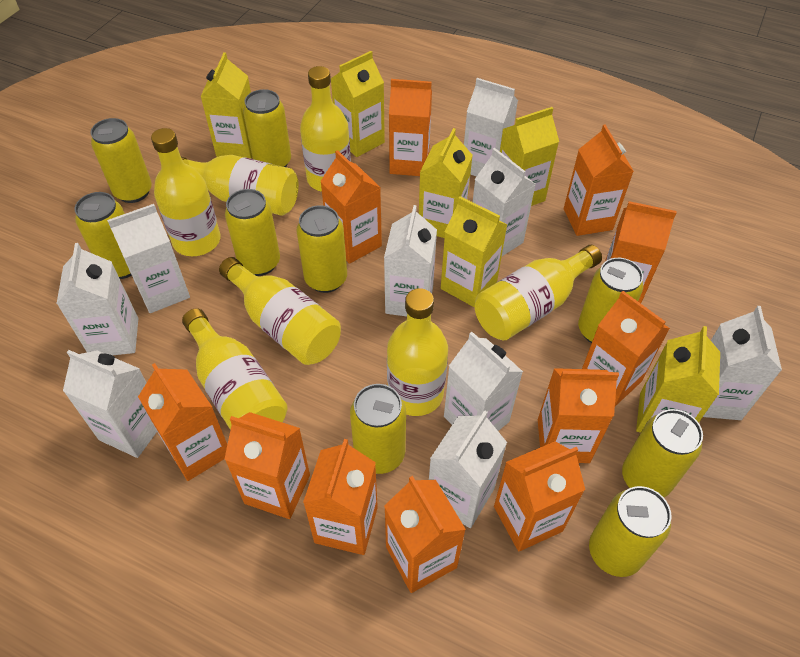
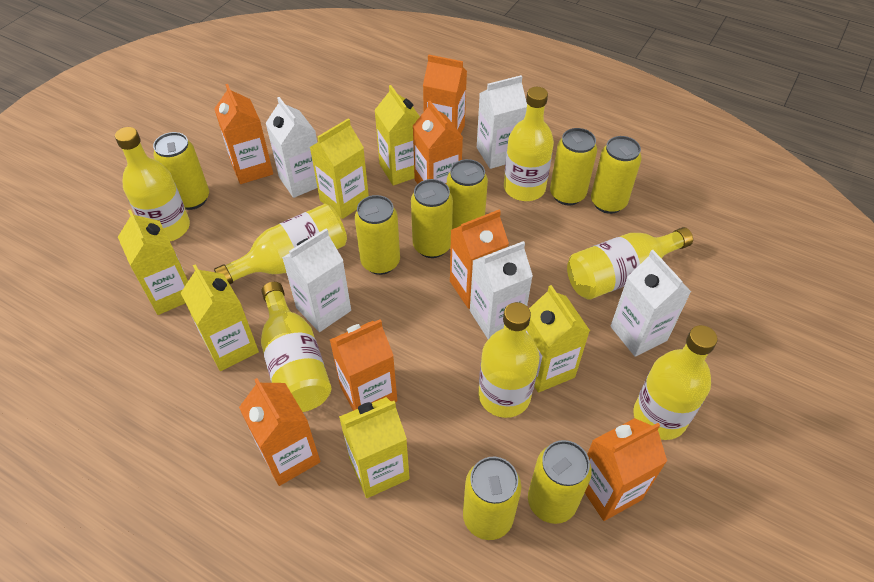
orange carton: 11 -> 7
white carton: 9 -> 5
yellow can: 9 -> 8

